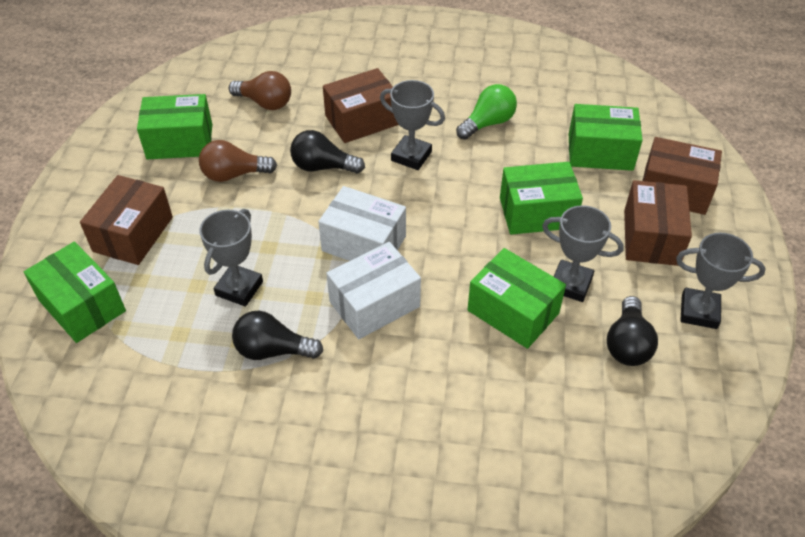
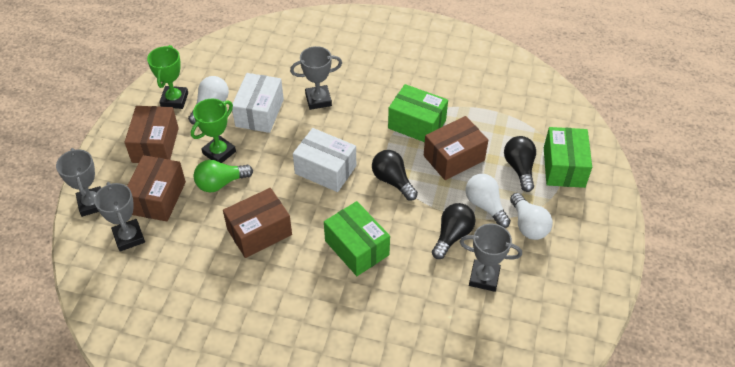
brown light bulb: 2 -> 0
green box: 5 -> 3
green trophy: 0 -> 2
white light bulb: 0 -> 3

